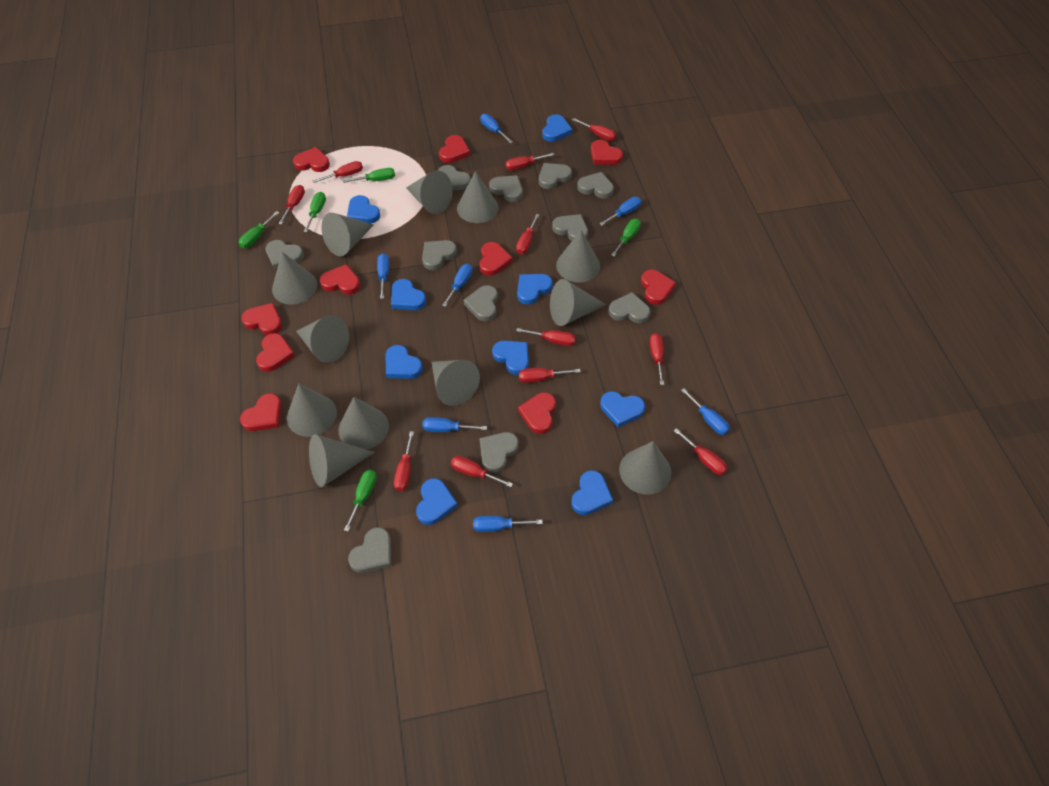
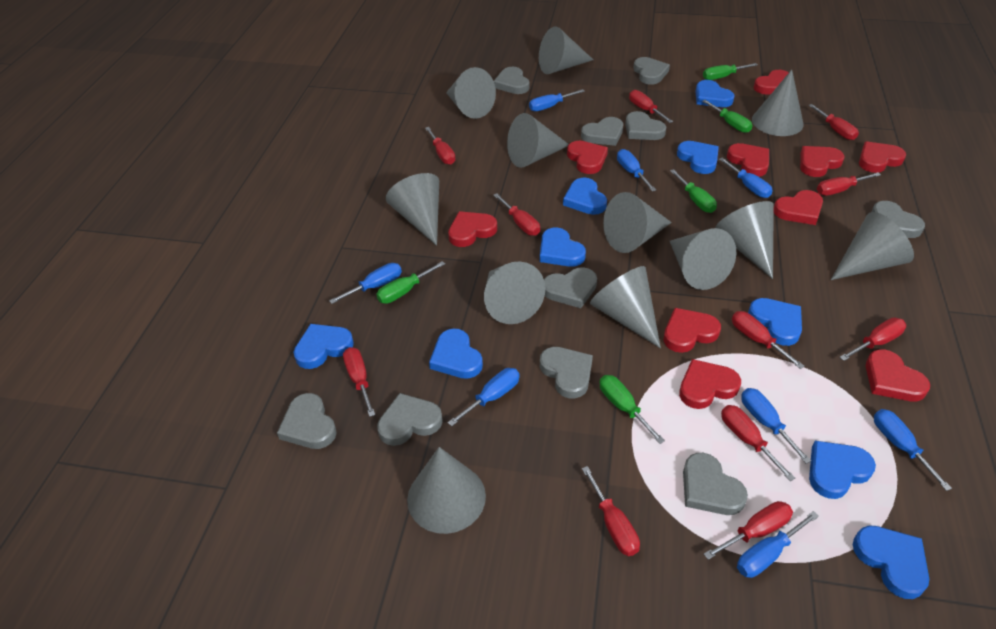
blue screwdriver: 7 -> 8
grey heart: 11 -> 10

